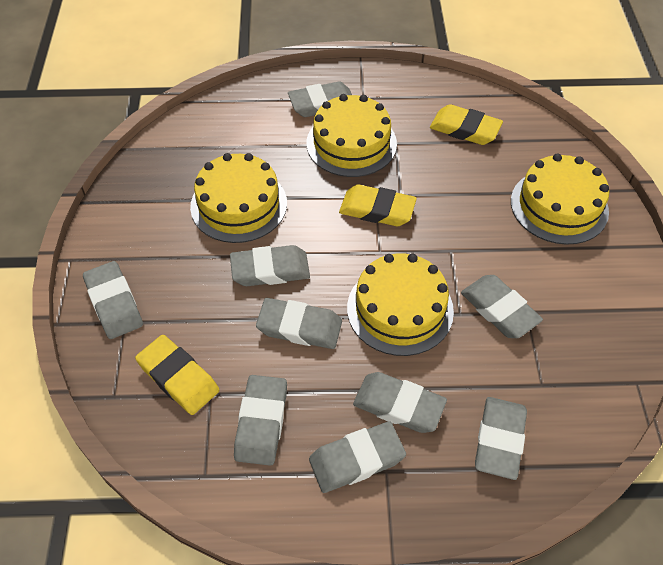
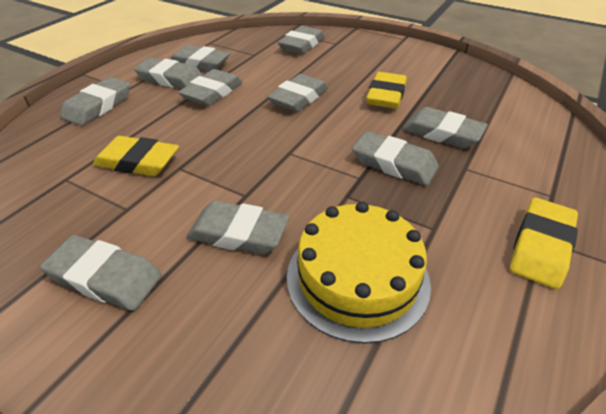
grey eraser: 9 -> 10
yellow cake: 4 -> 1

